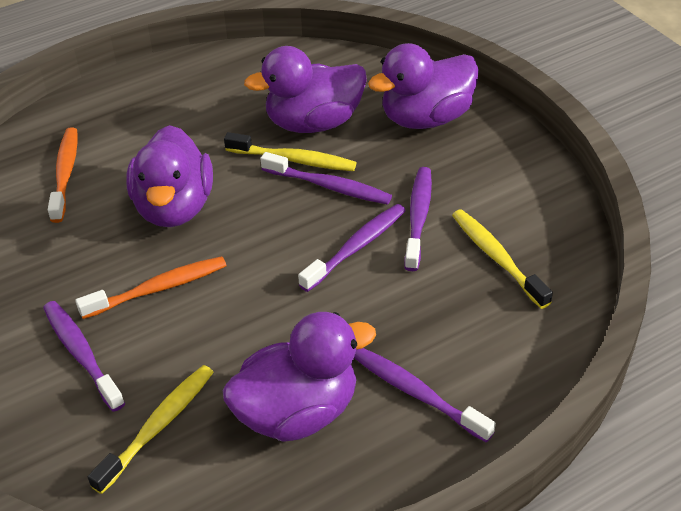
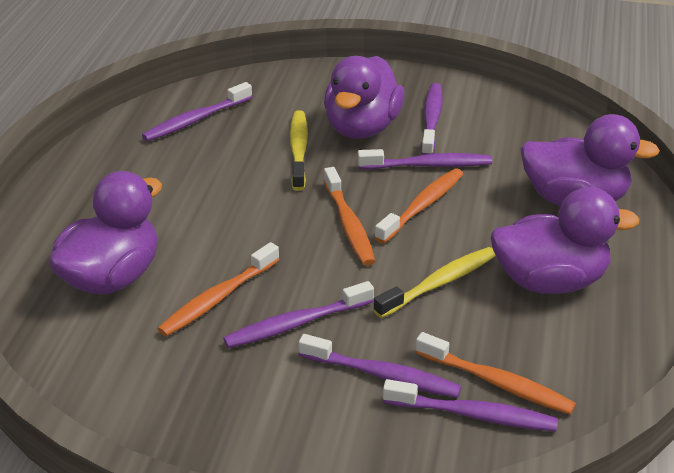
orange toothbrush: 2 -> 4
purple toothbrush: 5 -> 6
yellow toothbrush: 3 -> 2

